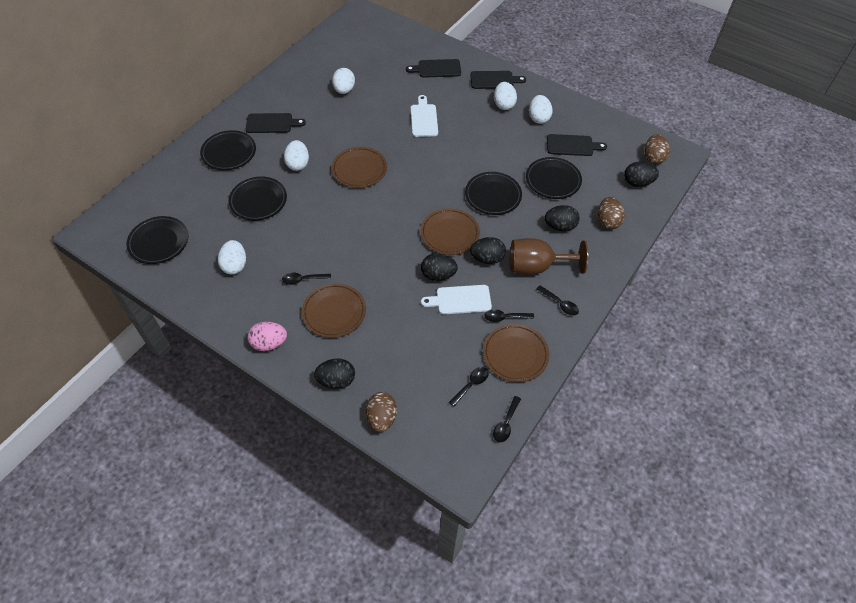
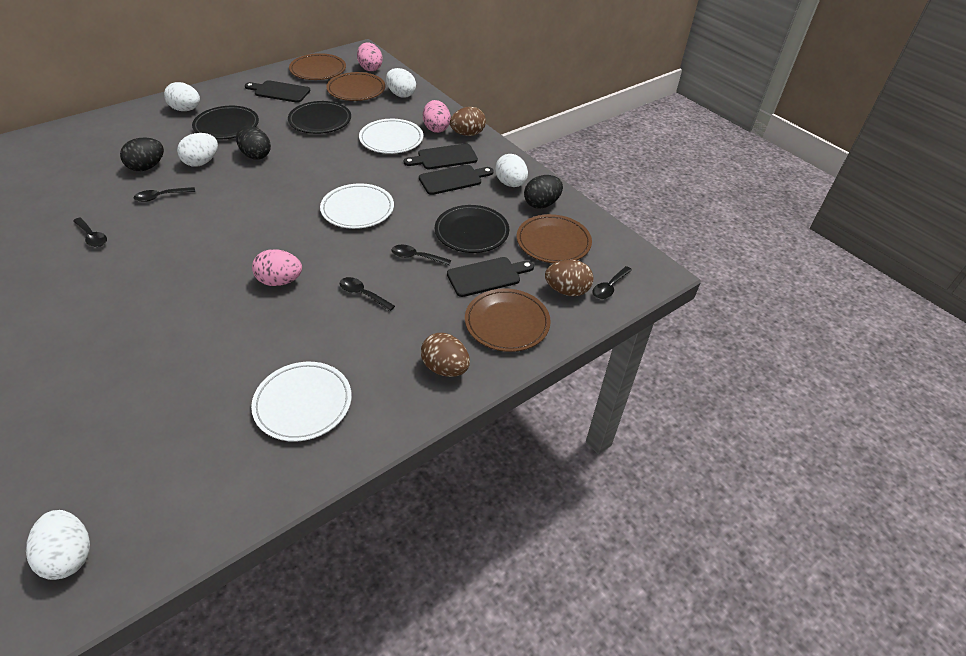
black egg: 5 -> 3
black plate: 5 -> 3
brown goblet: 1 -> 0
pink egg: 1 -> 3
white cutting board: 2 -> 0
white plate: 0 -> 3

